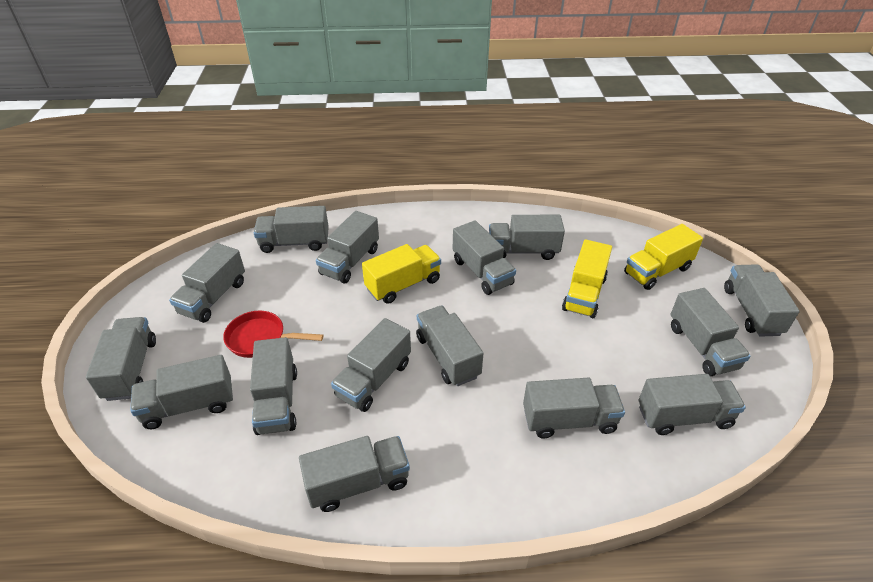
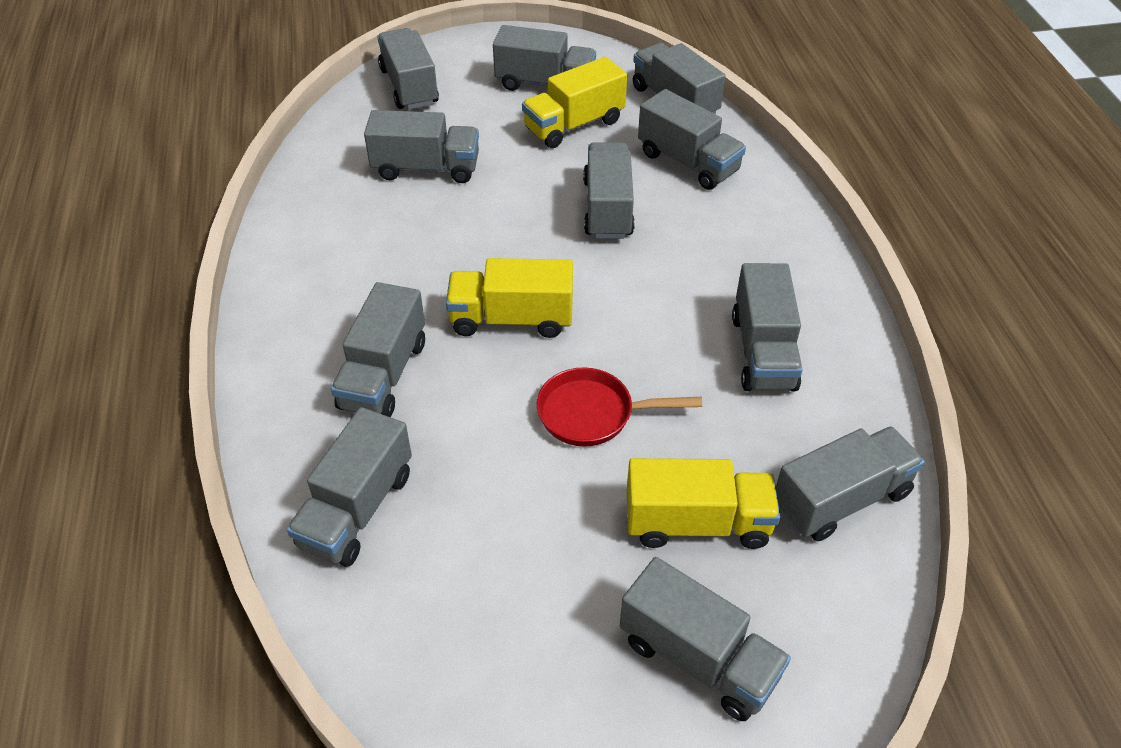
grey truck: 15 -> 11

